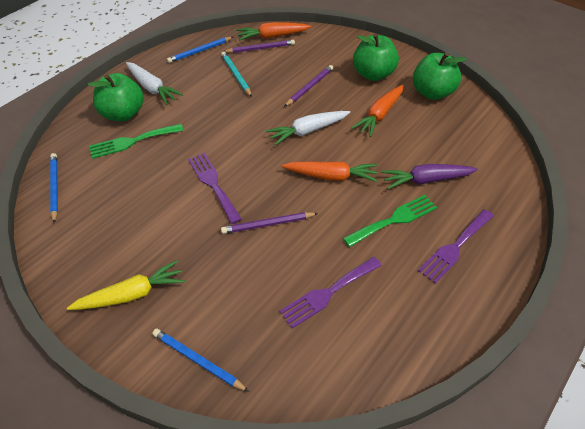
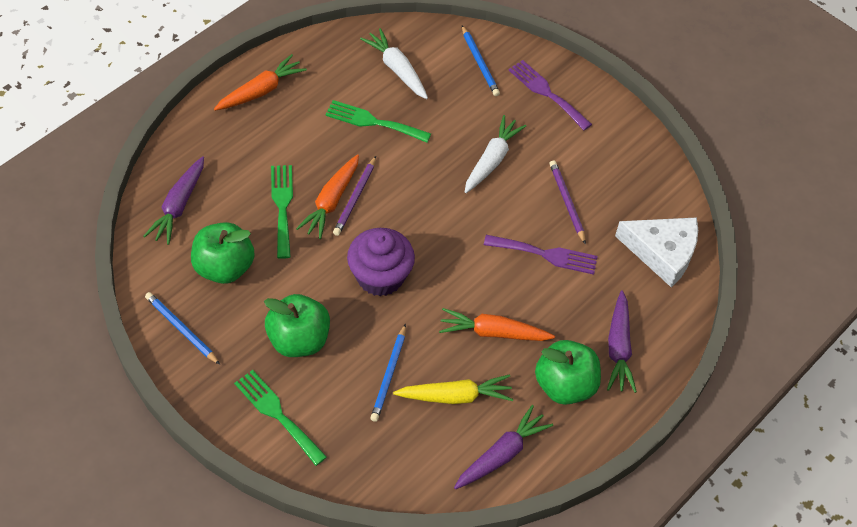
green fork: 2 -> 3
purple carrot: 1 -> 3
purple cupcake: 0 -> 1
purple fork: 3 -> 2
purple pencil: 3 -> 2
turquoise pencil: 1 -> 0
white cheese: 0 -> 1

